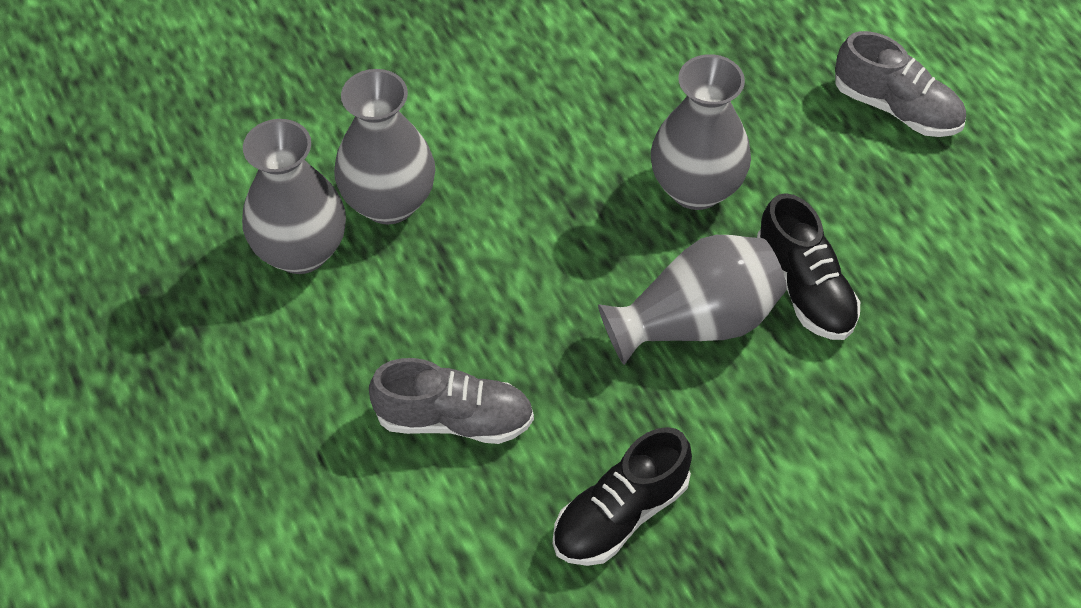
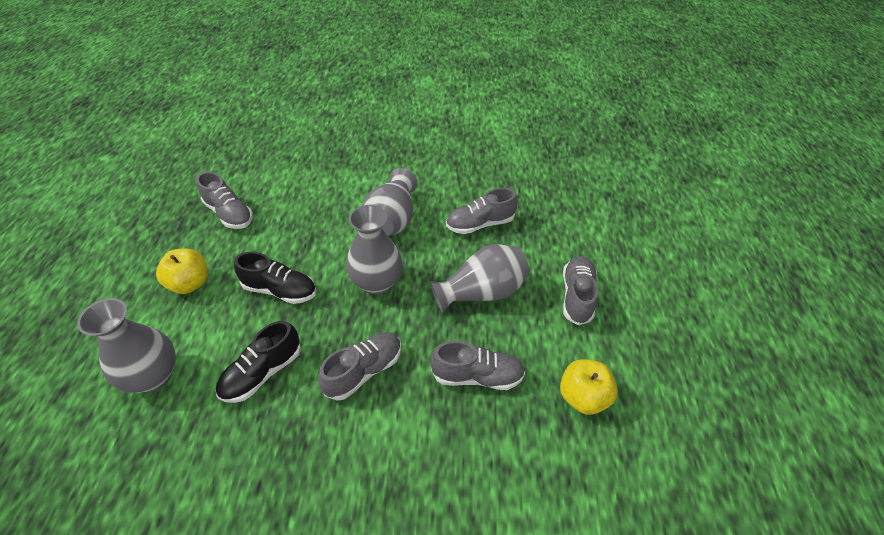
grey shoe: 2 -> 5
yellow apple: 0 -> 2

